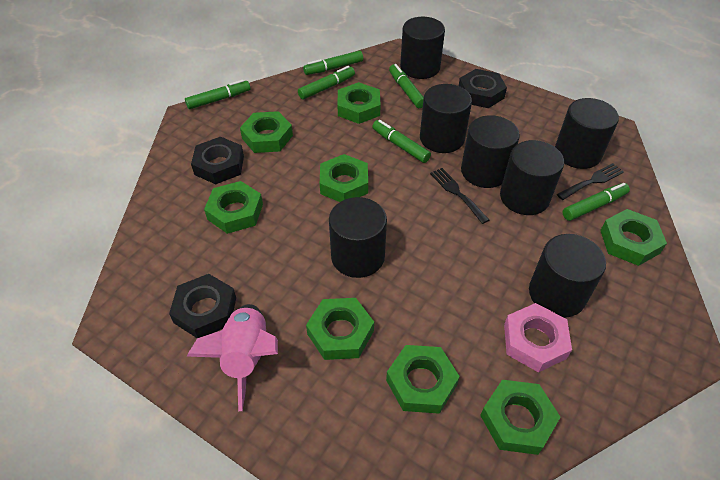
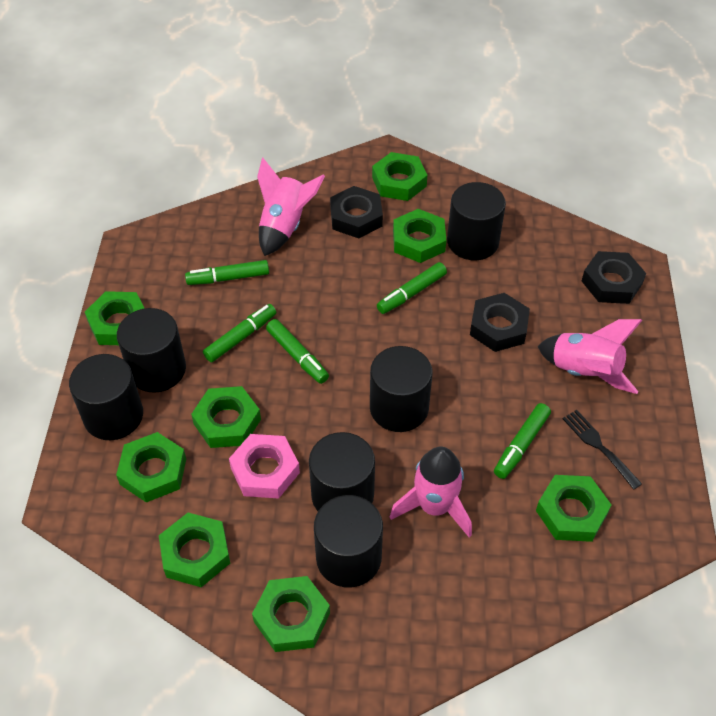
black cylinder: 7 -> 6
black fork: 2 -> 1
green marker: 6 -> 5
pink rocket: 1 -> 3

